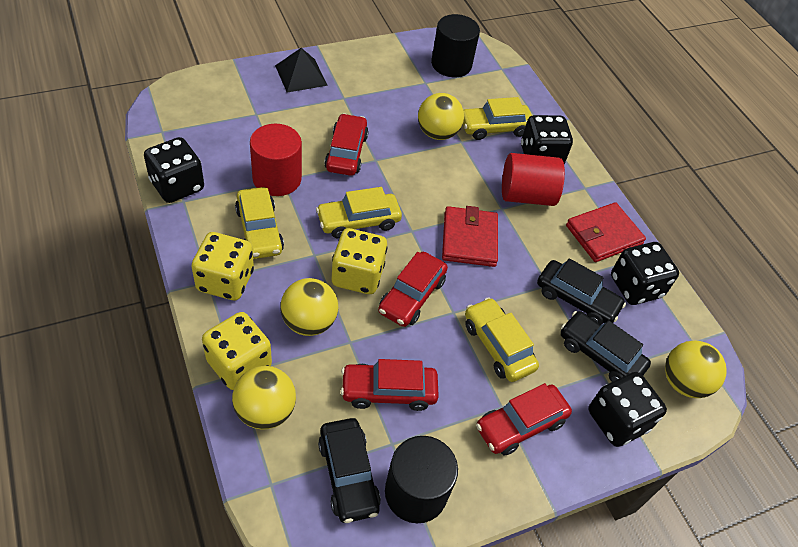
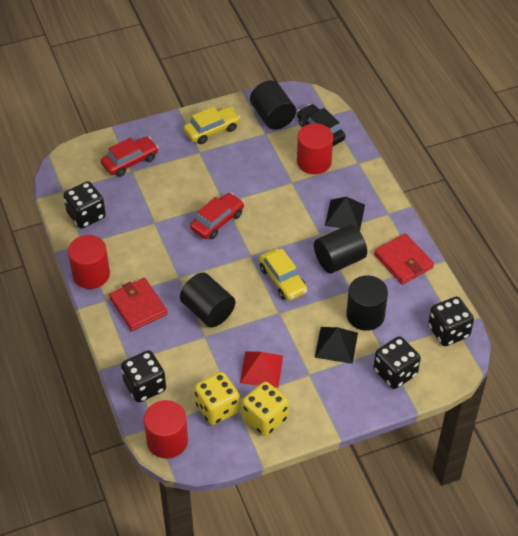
black car: 3 -> 1
black cylinder: 2 -> 4
black pyramid: 1 -> 2
red car: 4 -> 2
red cylinder: 2 -> 3
red pyramid: 0 -> 1
yellow ball: 4 -> 0
yellow car: 4 -> 2
yellow dice: 3 -> 2

